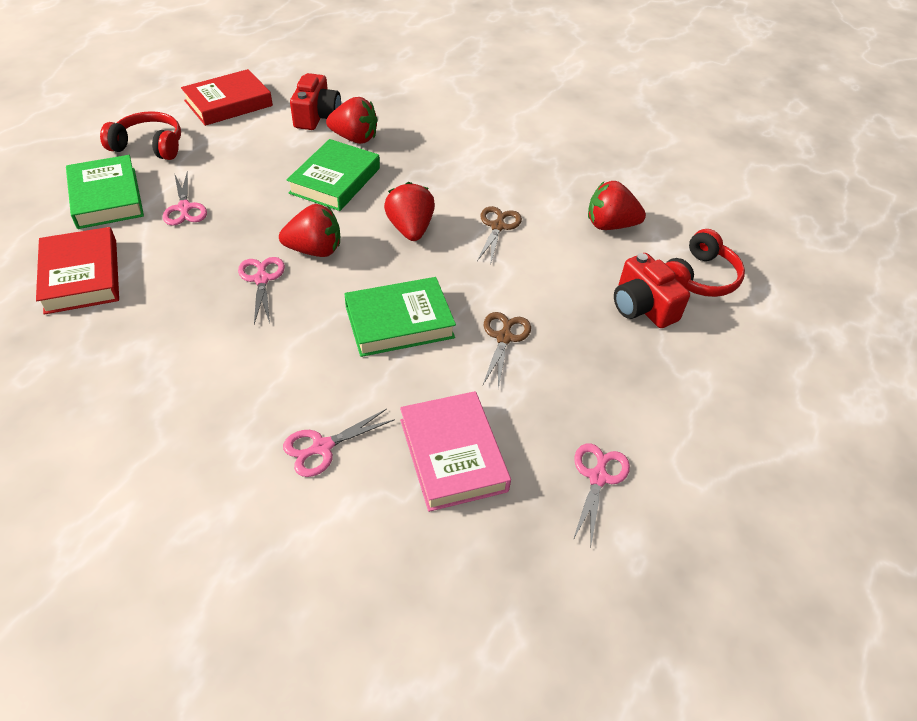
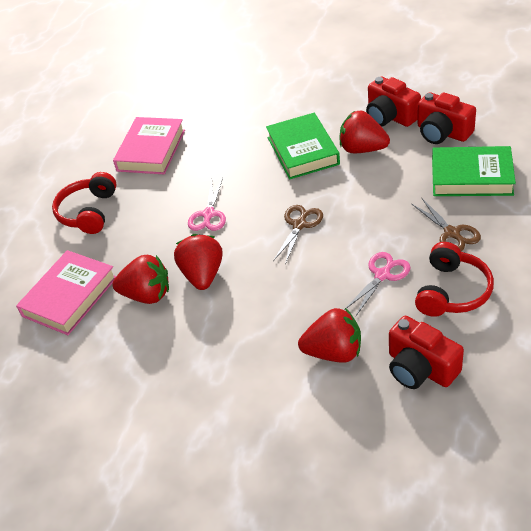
green book: 3 -> 2
pink book: 1 -> 2
pink scissors: 4 -> 2
red book: 2 -> 0
red camera: 2 -> 3

